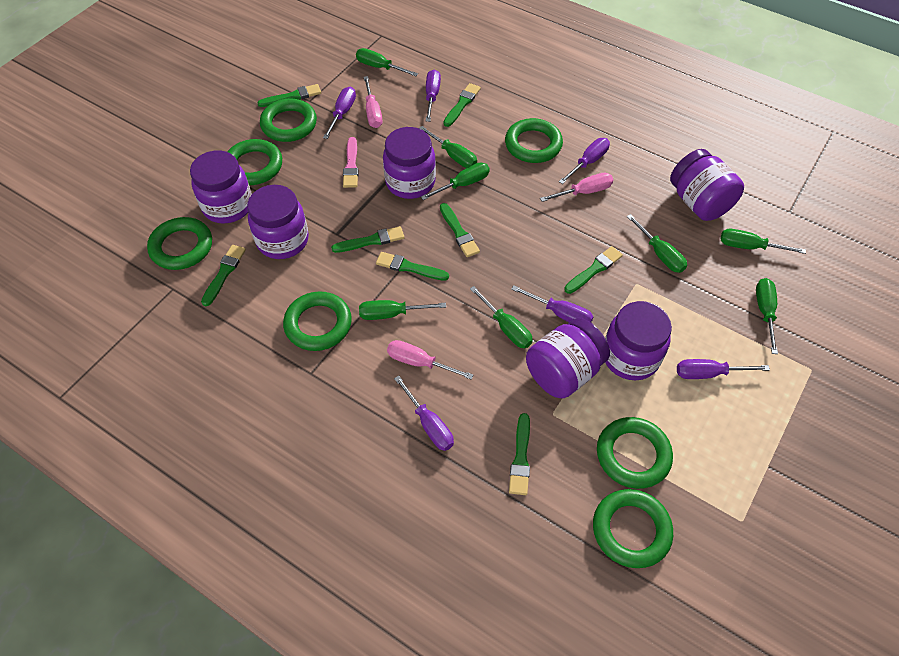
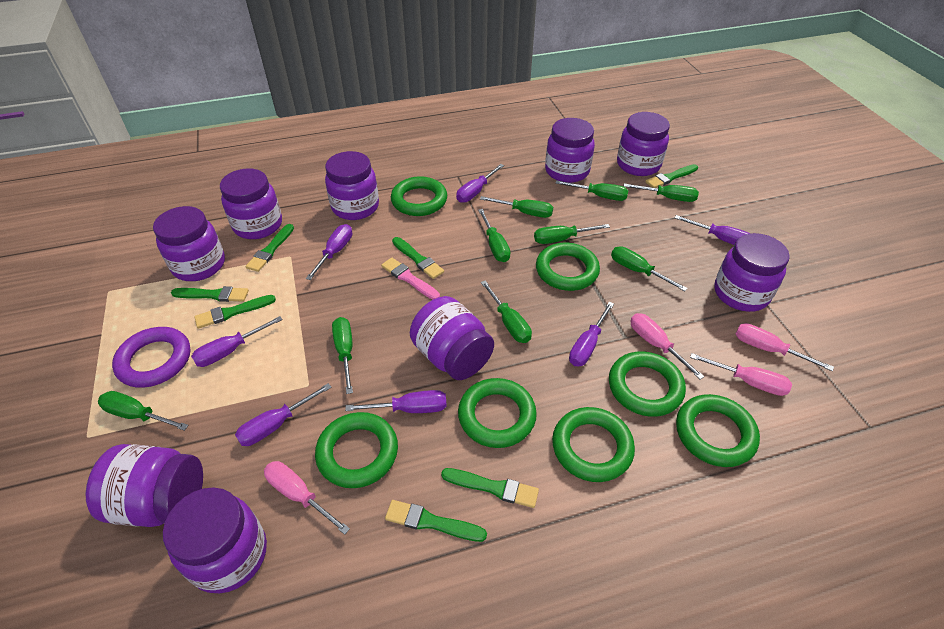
green brush: 8 -> 7
green screwdriver: 8 -> 9
pink screwdriver: 3 -> 4
purple jar: 6 -> 9
purple ring: 0 -> 1
purple screwdriver: 6 -> 7

